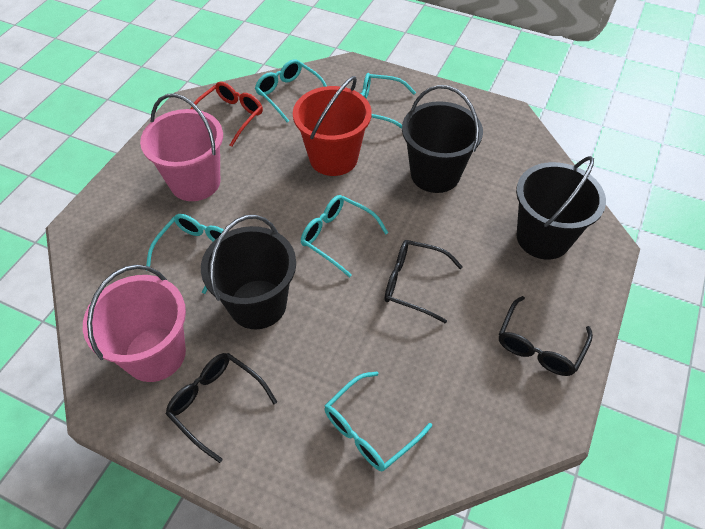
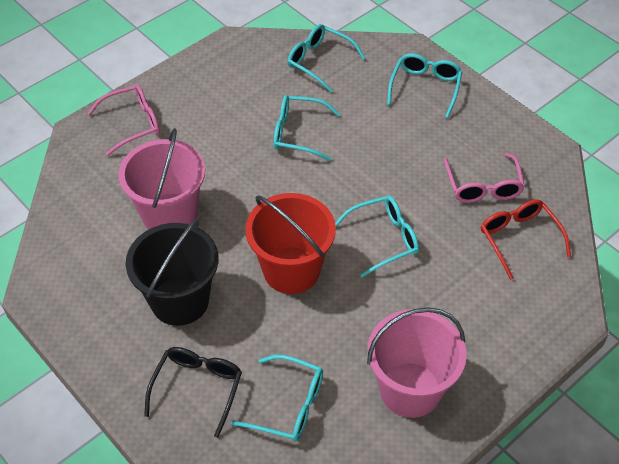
black bucket: 3 -> 1
black glasses: 3 -> 1
pink glasses: 0 -> 2

